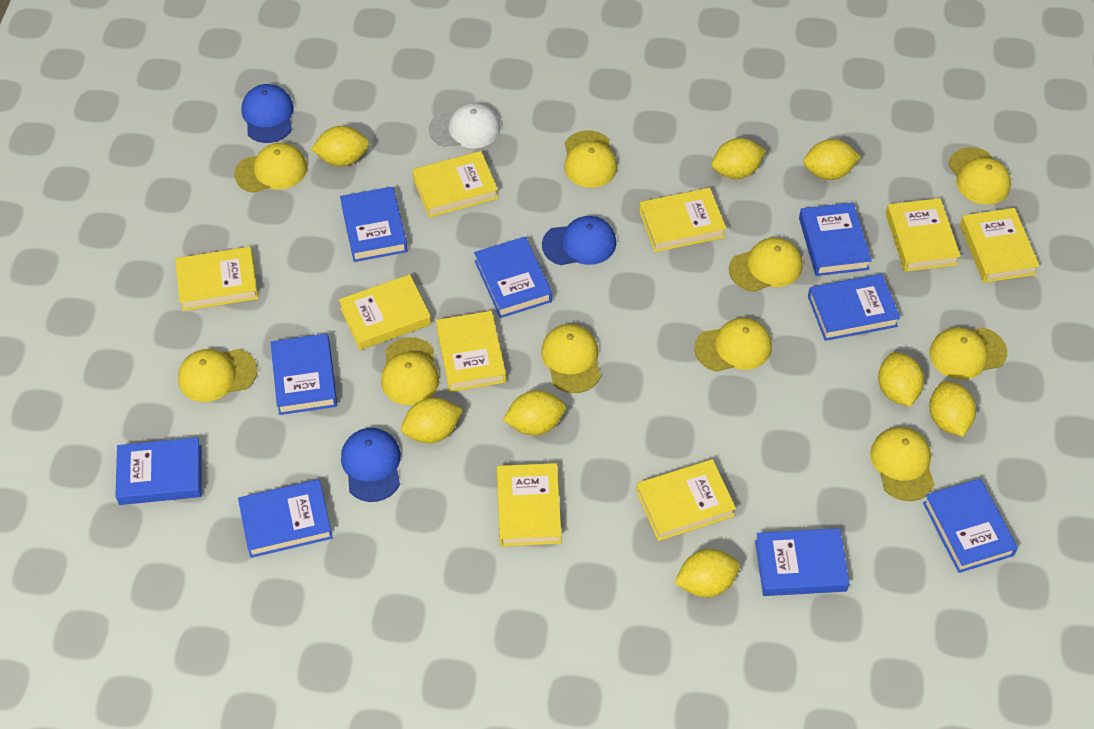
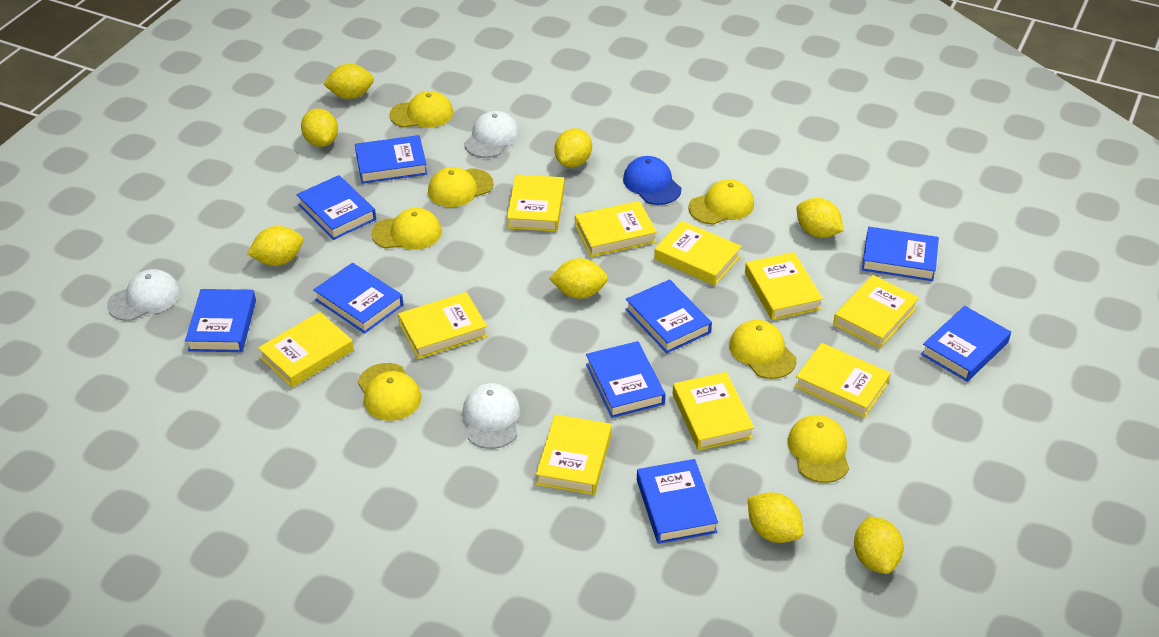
blue cap: 3 -> 1
white cap: 1 -> 3
yellow book: 9 -> 10
yellow cap: 10 -> 7

